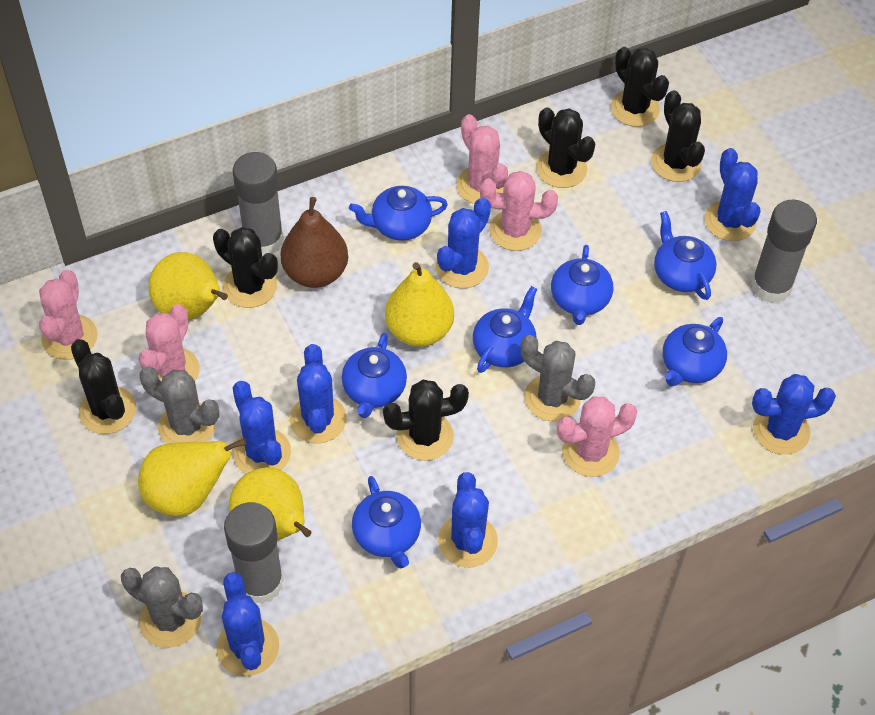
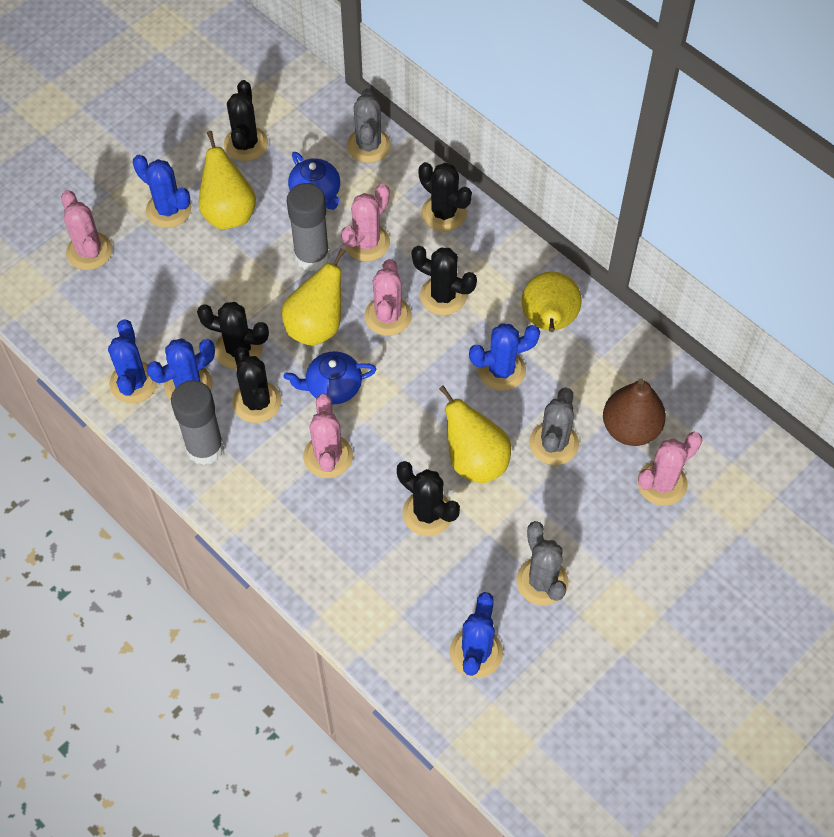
blue cactus: 7 -> 5
blue teapot: 7 -> 2
grey glue stick: 3 -> 2

